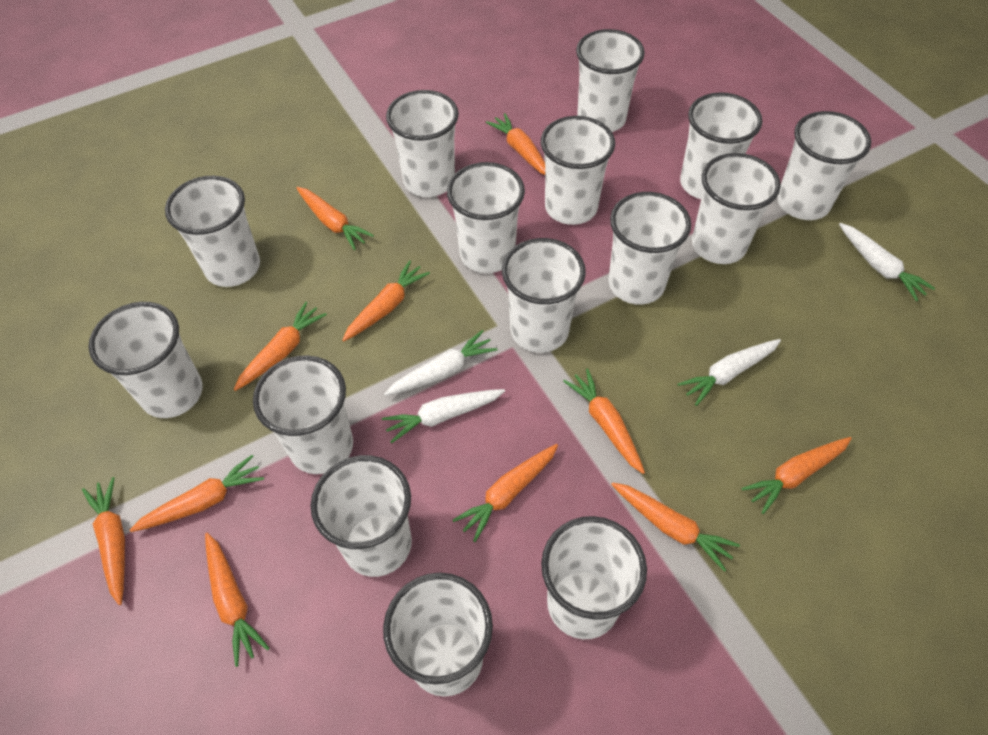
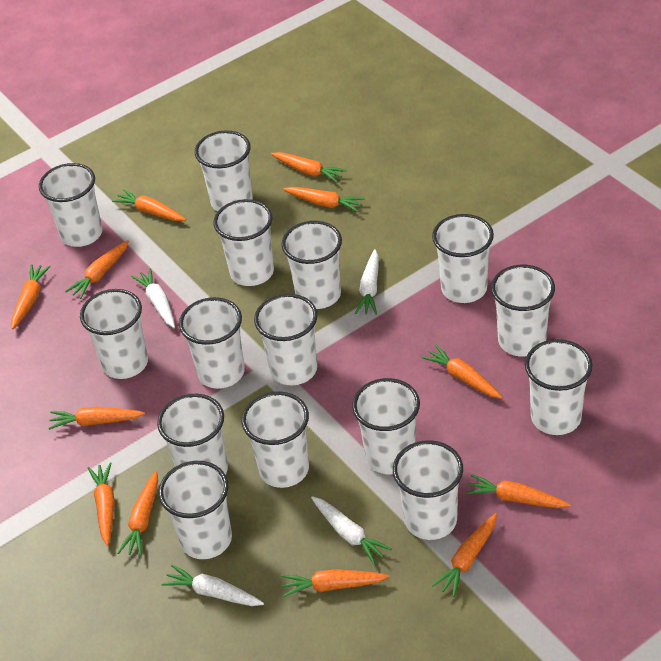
orange carrot: 11 -> 12

